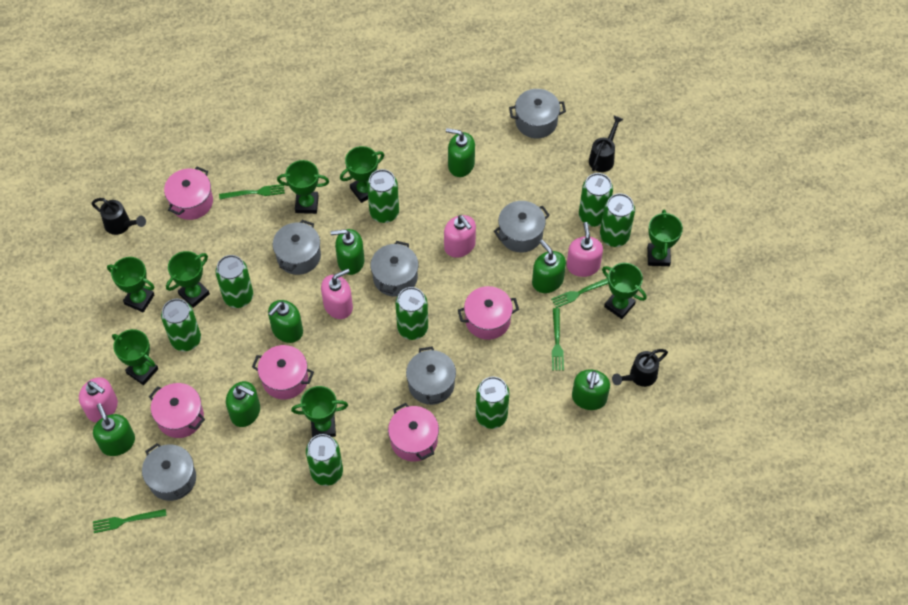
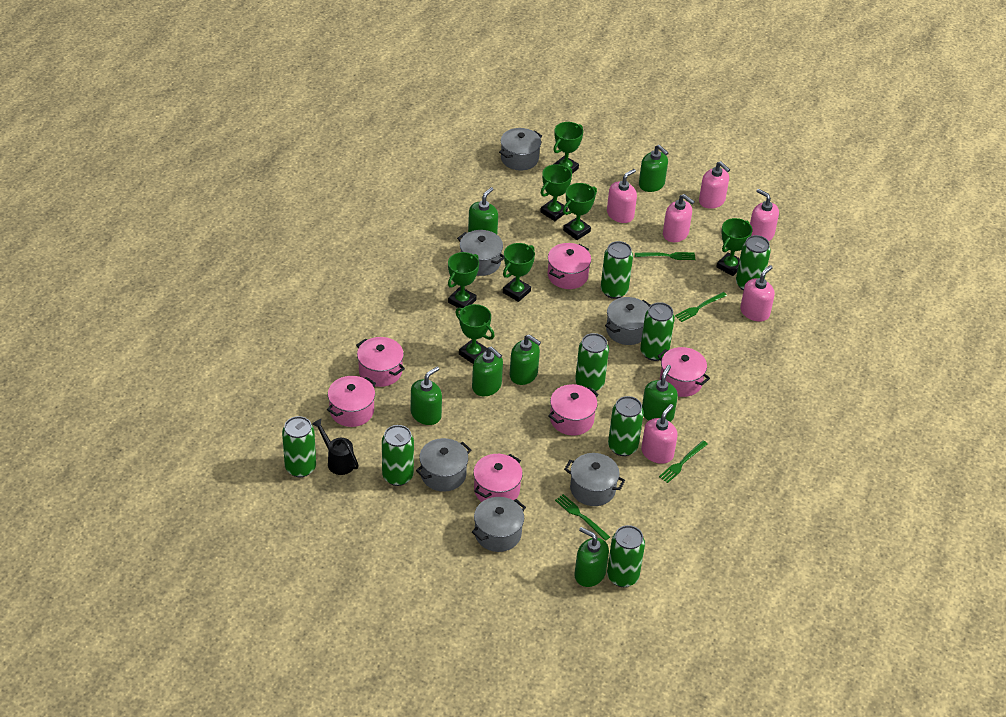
black watering can: 3 -> 1
green trophy: 8 -> 7
pink pot: 5 -> 6
pink soap dispenser: 4 -> 6

